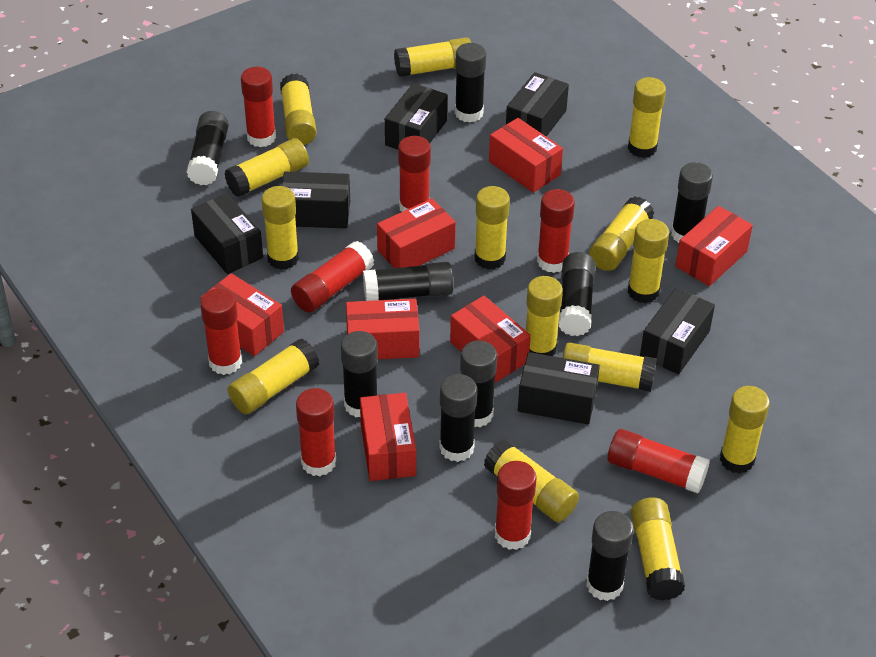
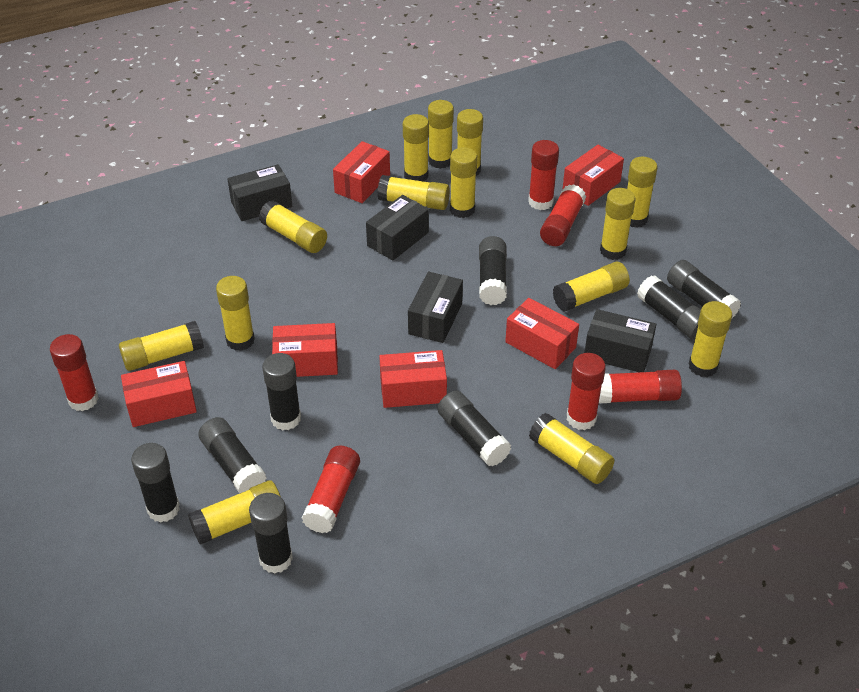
black box: 6 -> 4
black glue stick: 9 -> 8
red box: 7 -> 6
red glue stick: 8 -> 6

